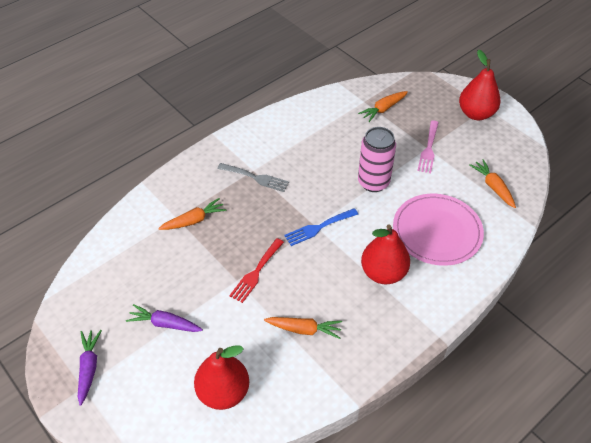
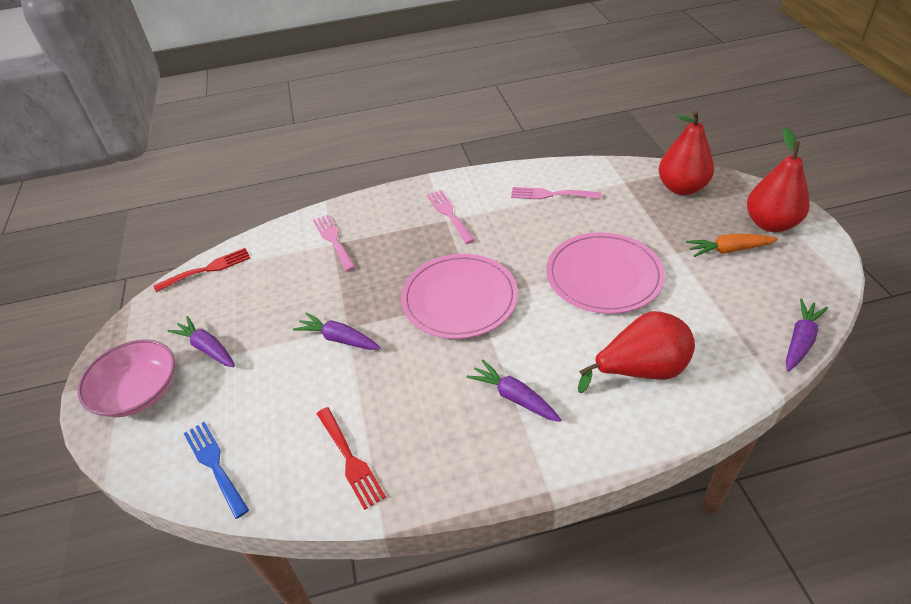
grey fork: 1 -> 0
orange carrot: 4 -> 1
pink bowl: 0 -> 1
pink can: 1 -> 0
pink fork: 1 -> 3
pink plate: 1 -> 2
purple carrot: 2 -> 4
red fork: 1 -> 2

